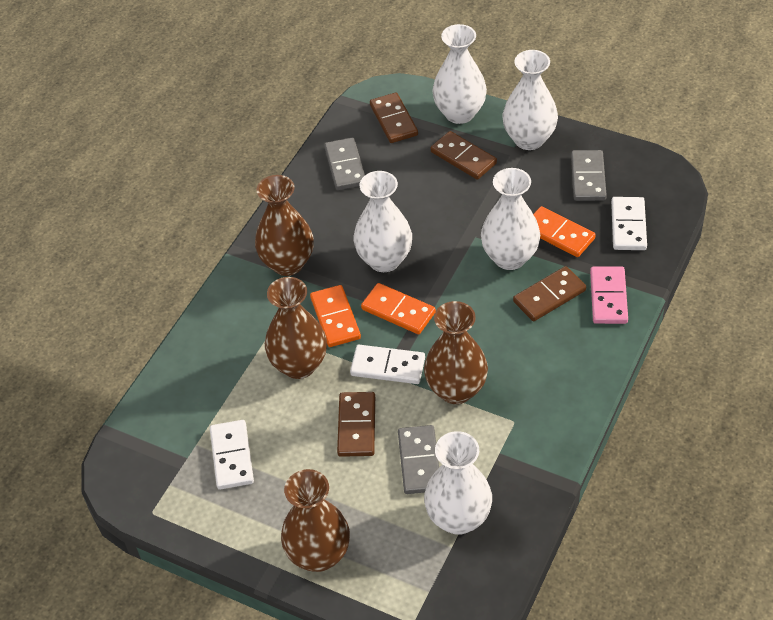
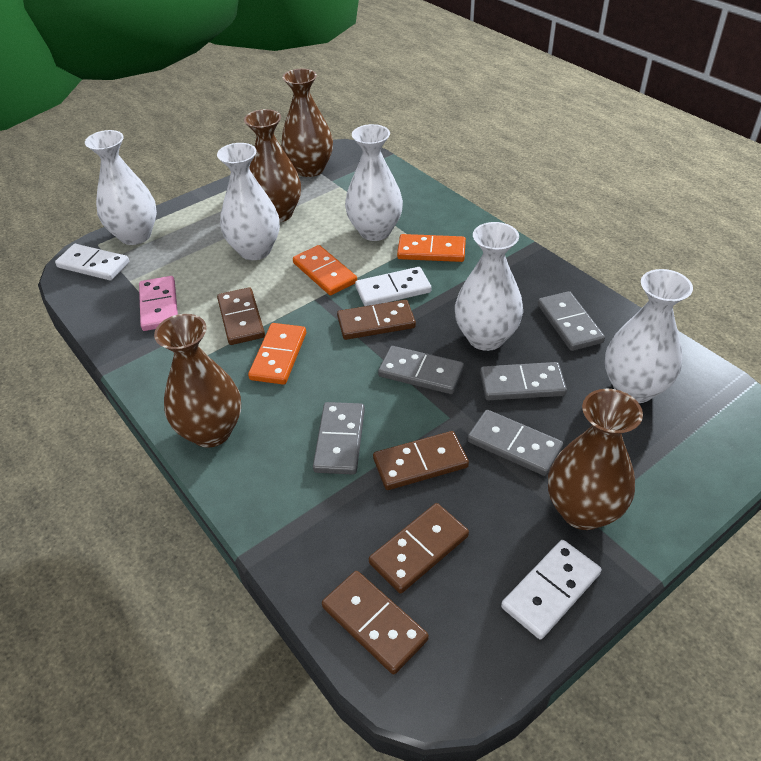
brown domino: 4 -> 5
grey domino: 3 -> 5

